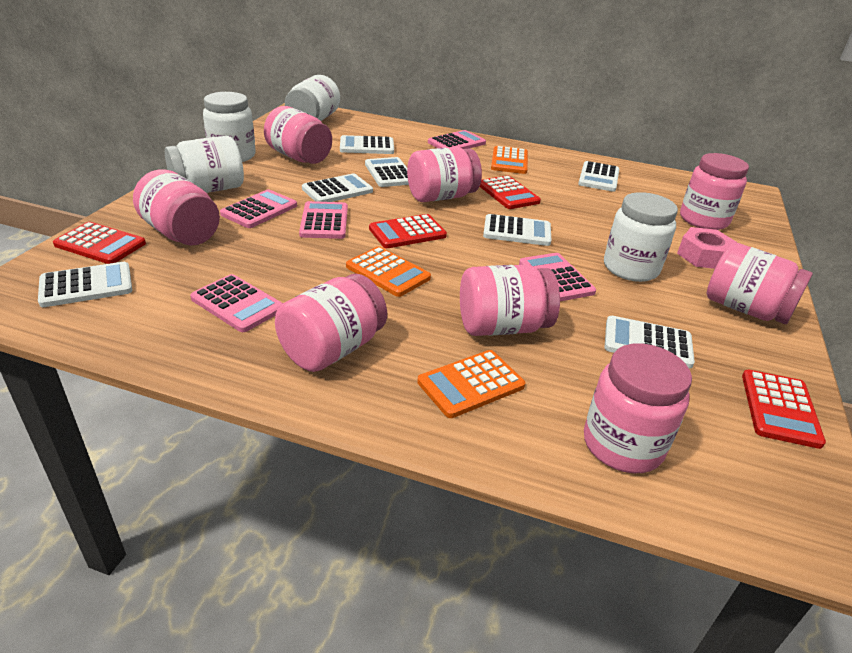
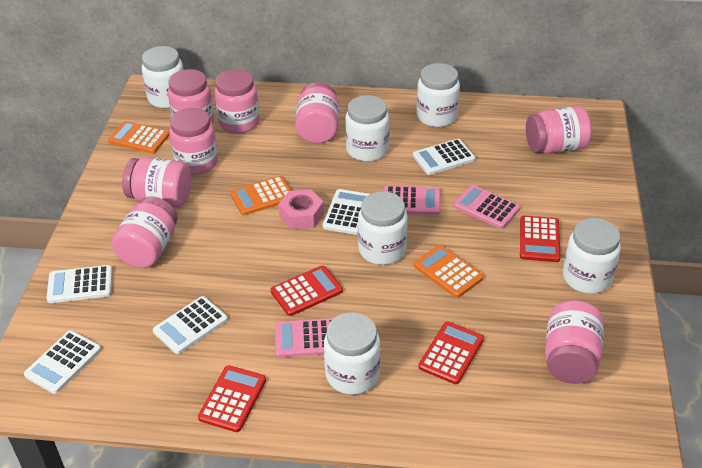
pink calculator: 5 -> 3
white calculator: 7 -> 5
white jar: 4 -> 6

